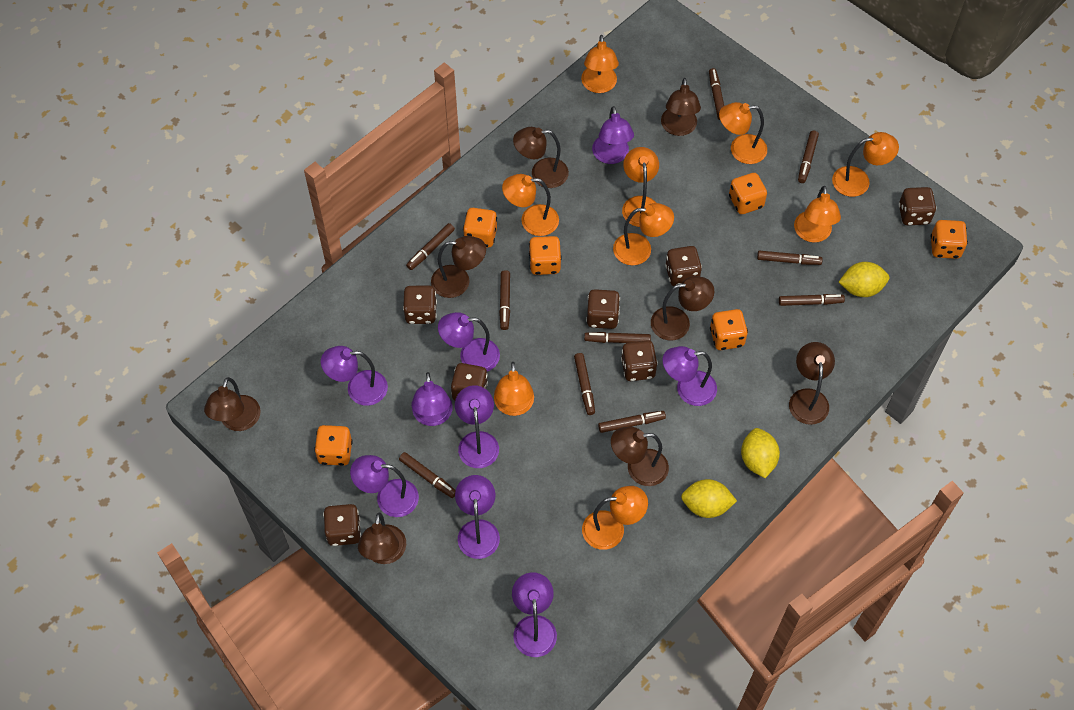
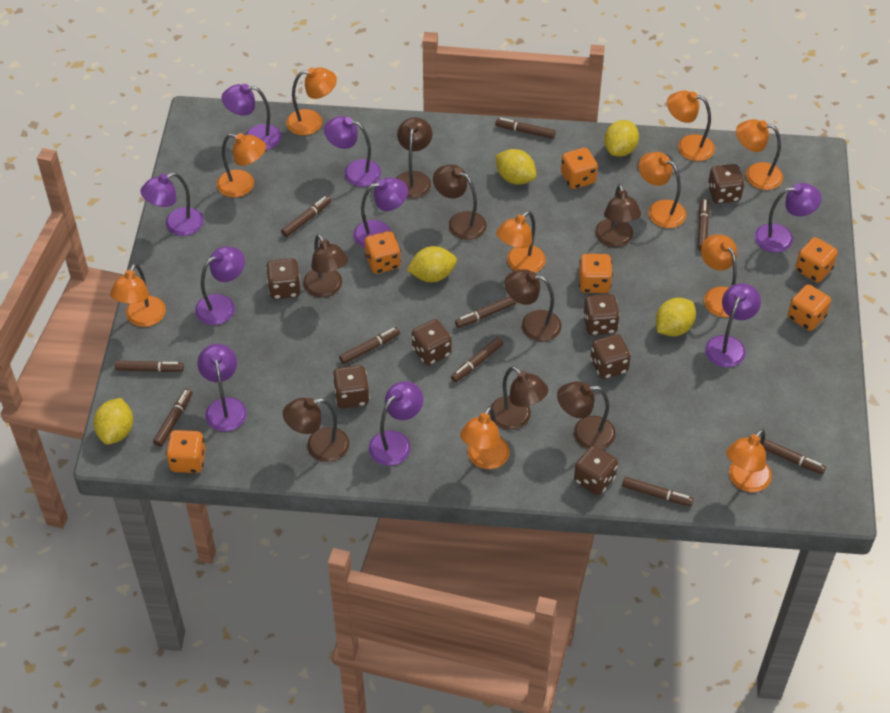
orange lamp: 9 -> 10
yellow lemon: 3 -> 5

